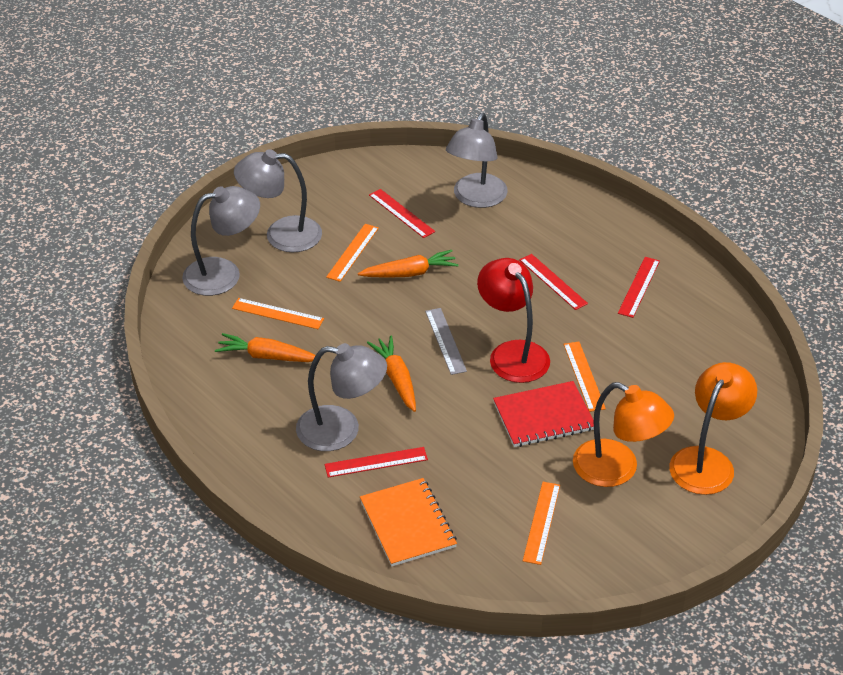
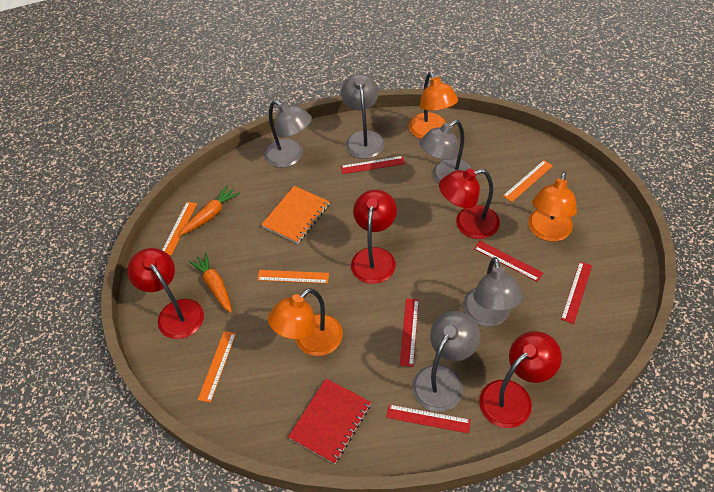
grey lamp: 4 -> 5
grey ruler: 1 -> 0
orange carrot: 3 -> 2
orange lamp: 2 -> 3
red lamp: 1 -> 4
red ruler: 4 -> 5

